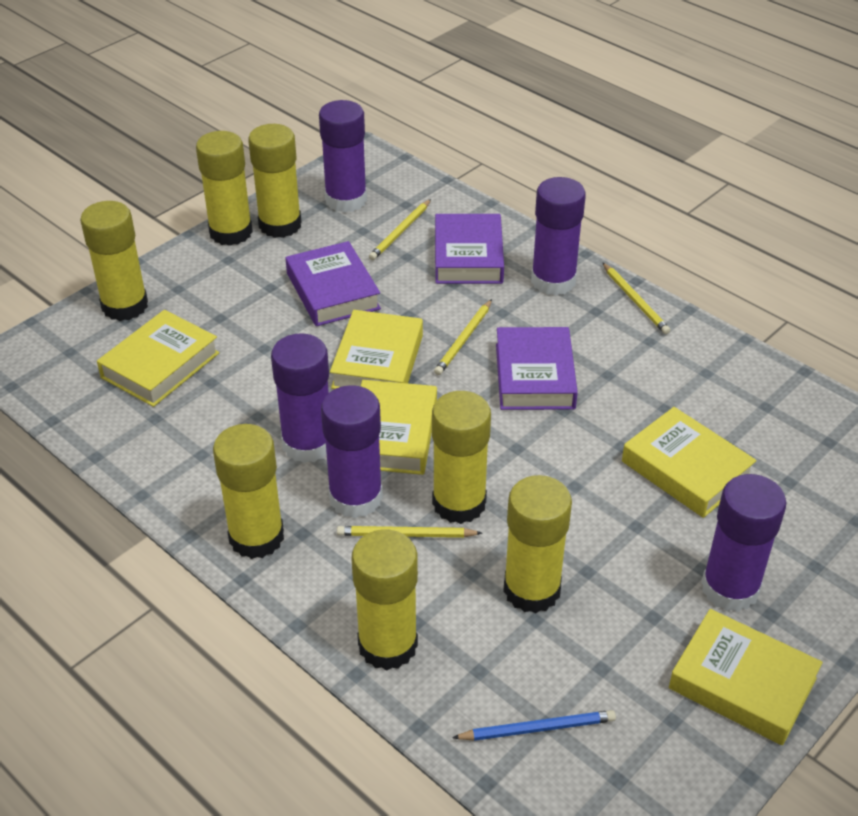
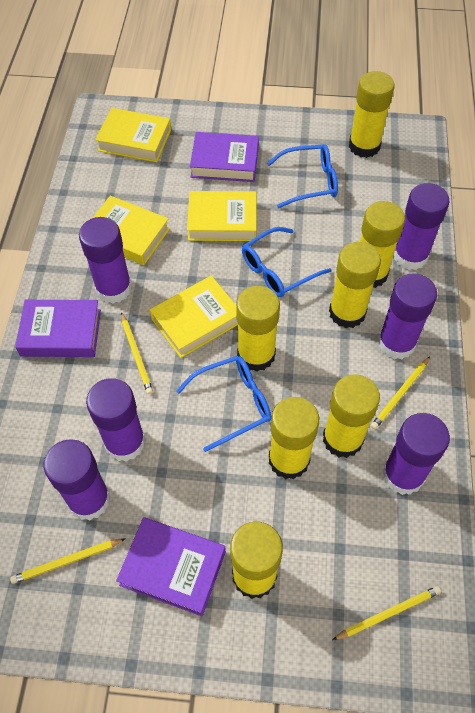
blue glasses: 0 -> 3
blue pencil: 1 -> 0
purple glue stick: 5 -> 6
yellow book: 5 -> 4

